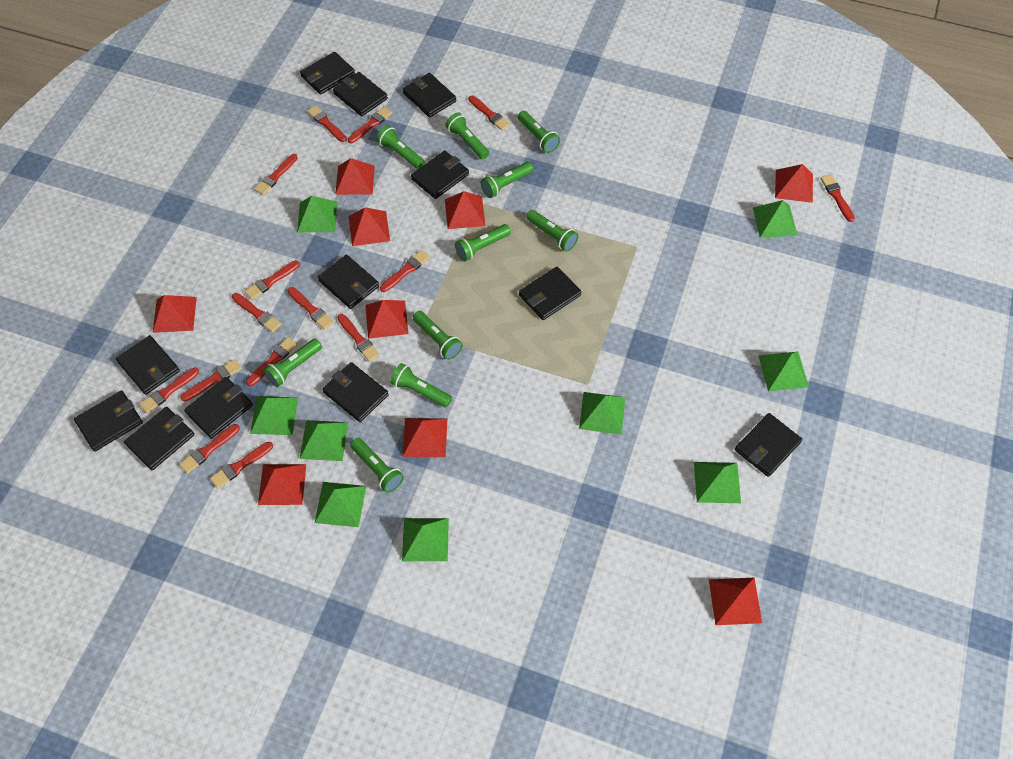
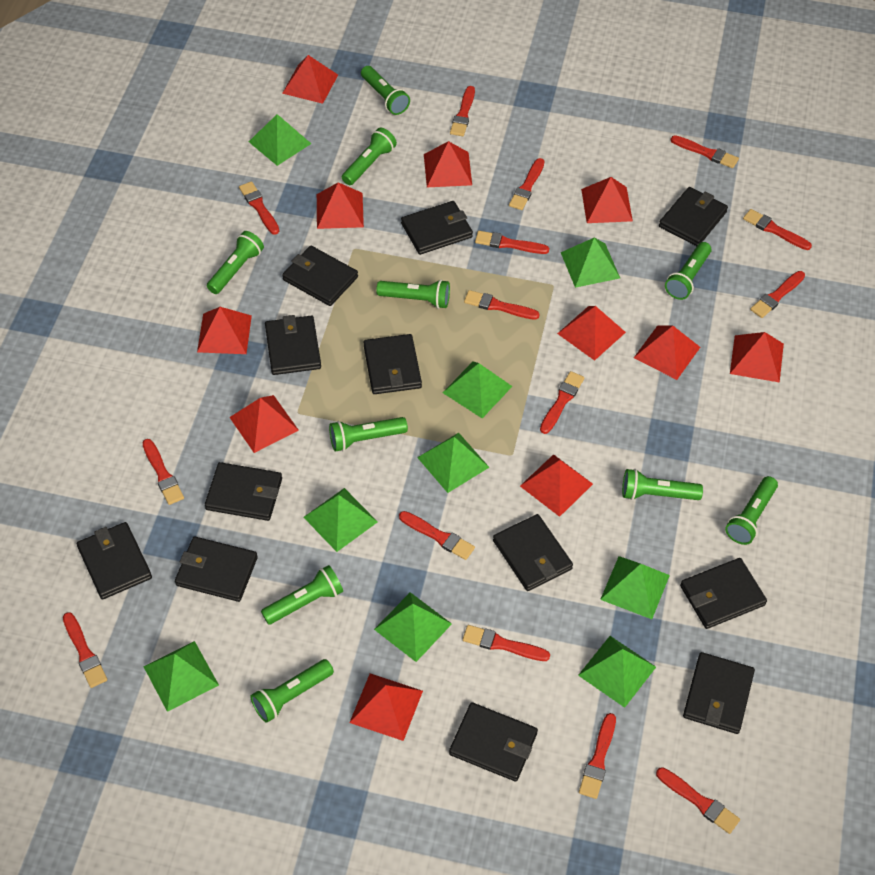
red pyramid: 9 -> 11

